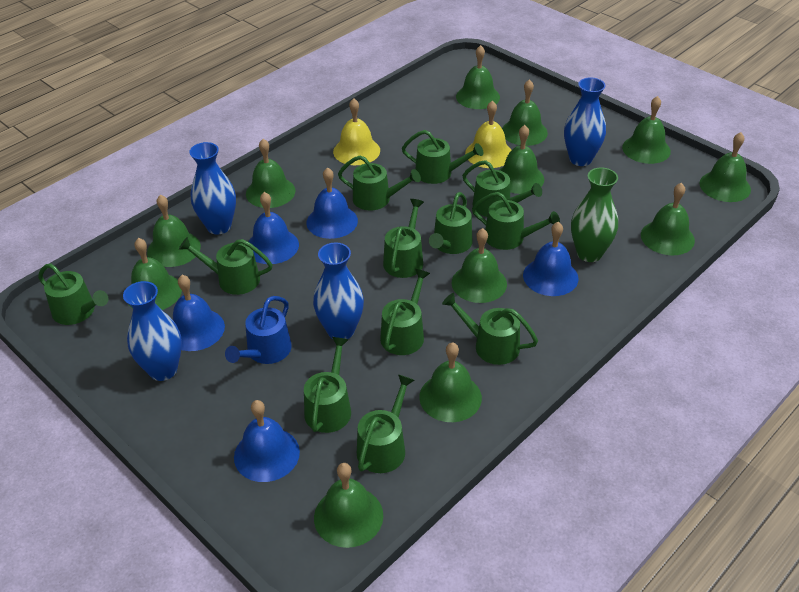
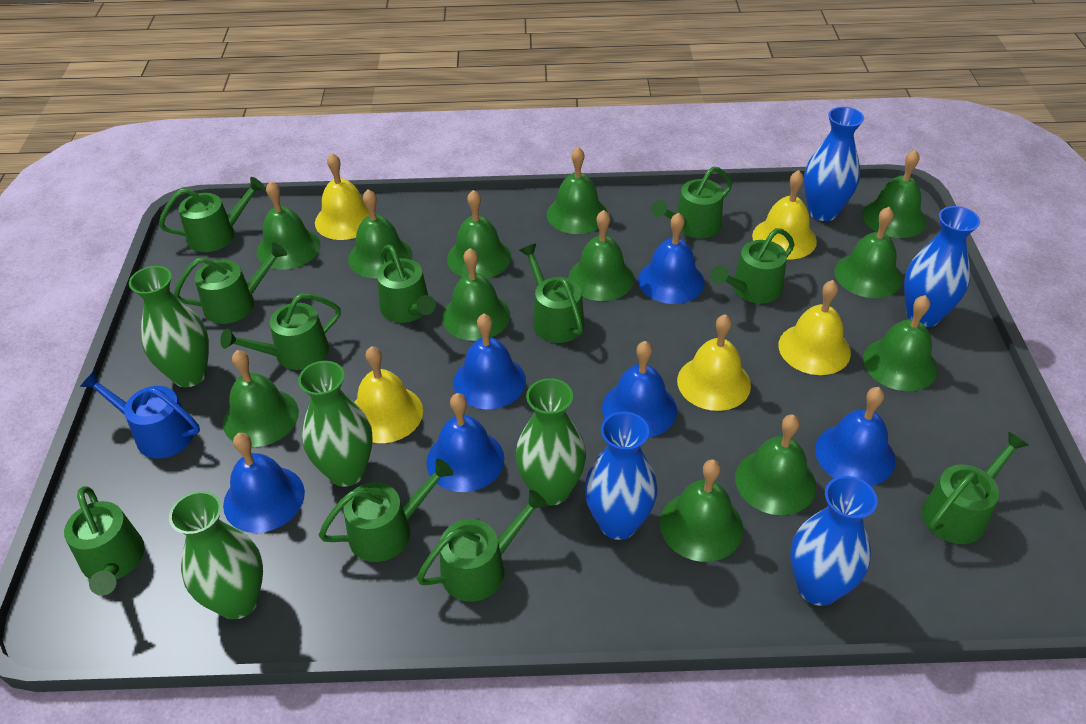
blue bell: 5 -> 6
green vase: 1 -> 4
green watering can: 12 -> 11
yellow bell: 2 -> 5

